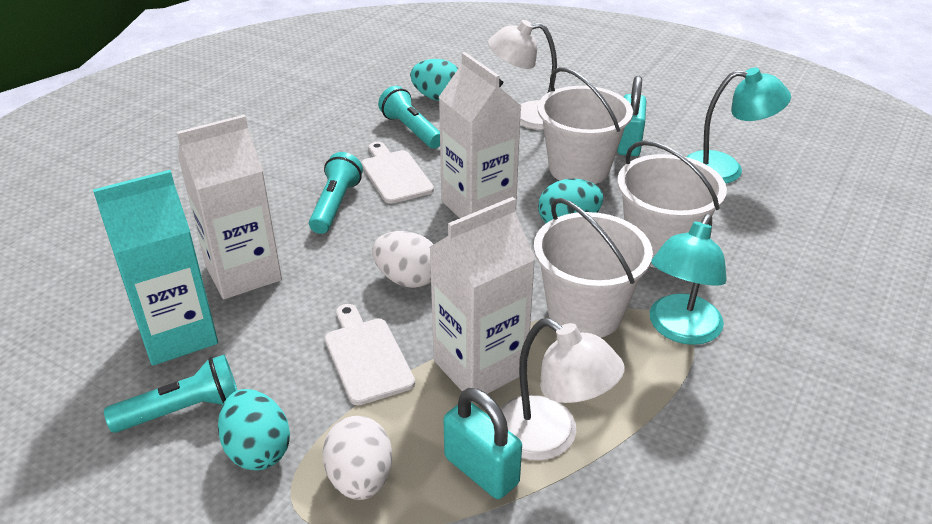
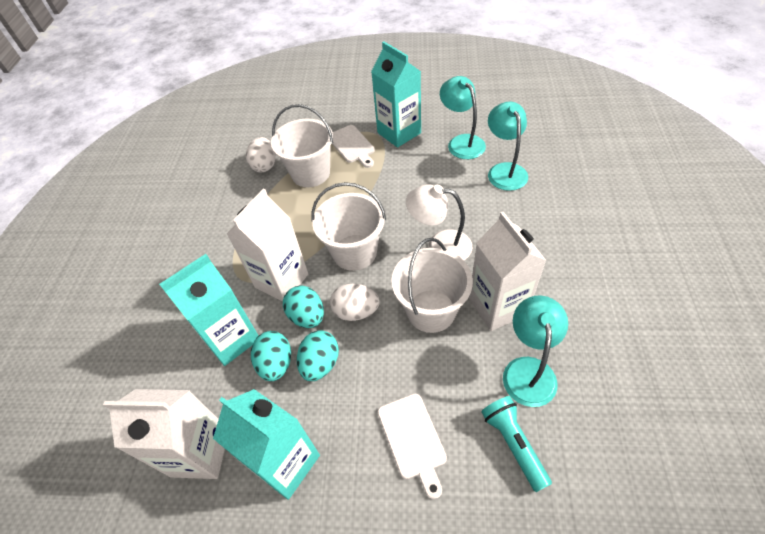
turquoise carton: 1 -> 3
turquoise flashlight: 3 -> 1
turquoise lamp: 2 -> 3
turquoise padlock: 2 -> 0
white lamp: 2 -> 1

